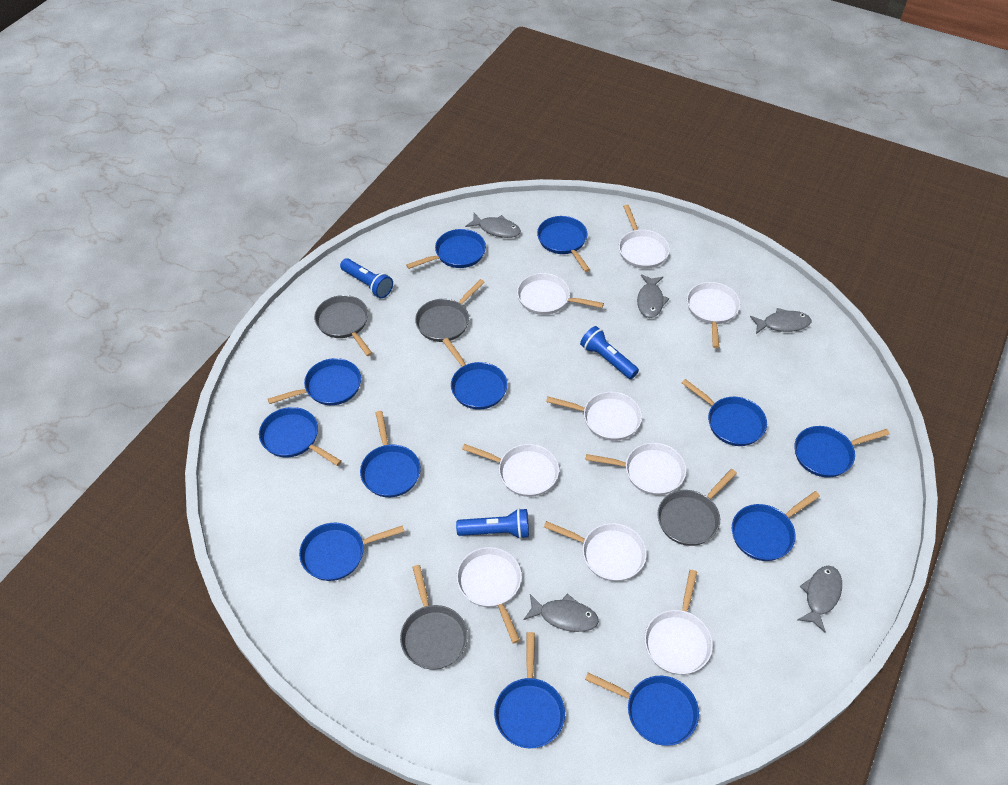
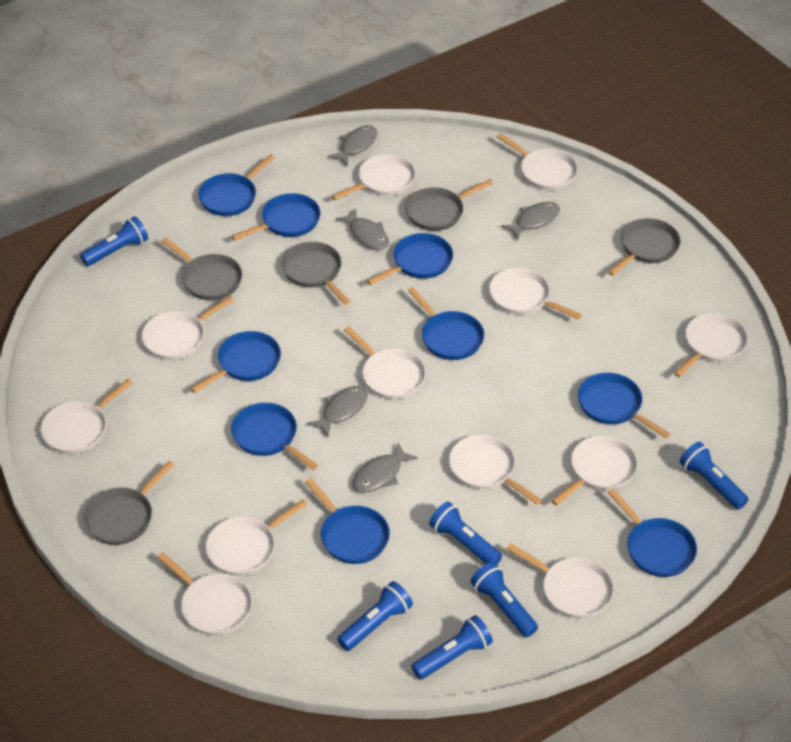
blue flashlight: 3 -> 6
blue pan: 12 -> 9
grey pan: 4 -> 5
white pan: 9 -> 12

